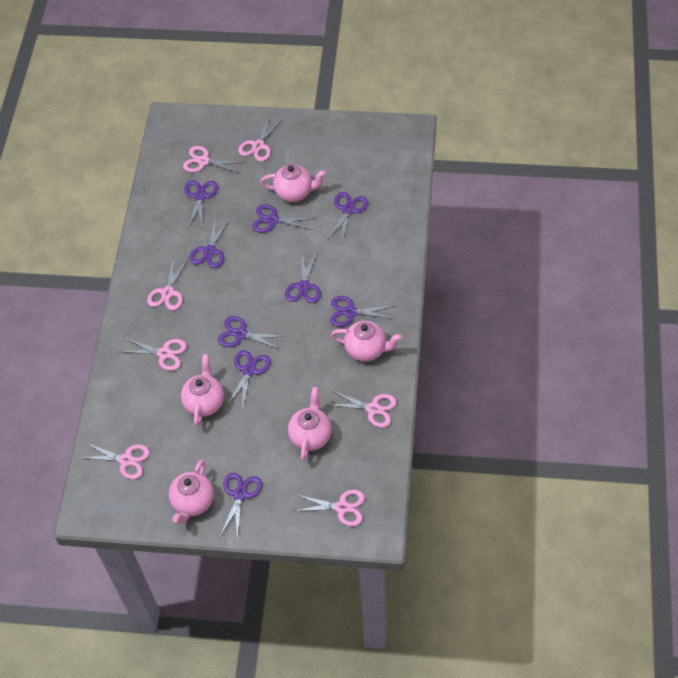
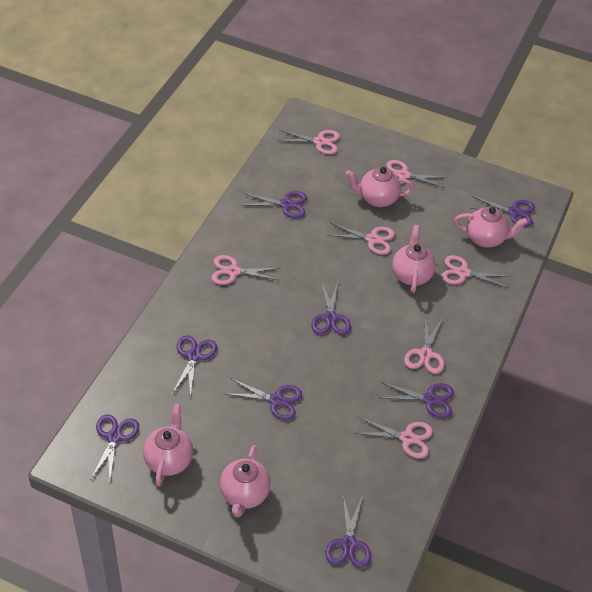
purple scissors: 9 -> 8

